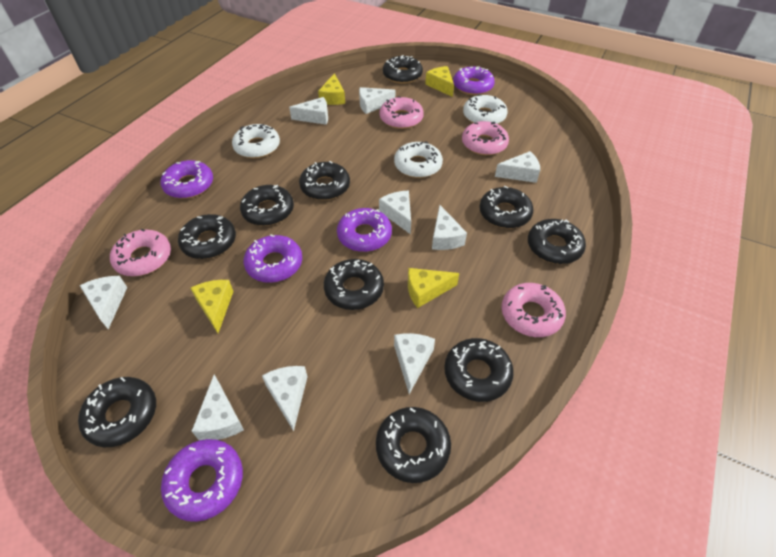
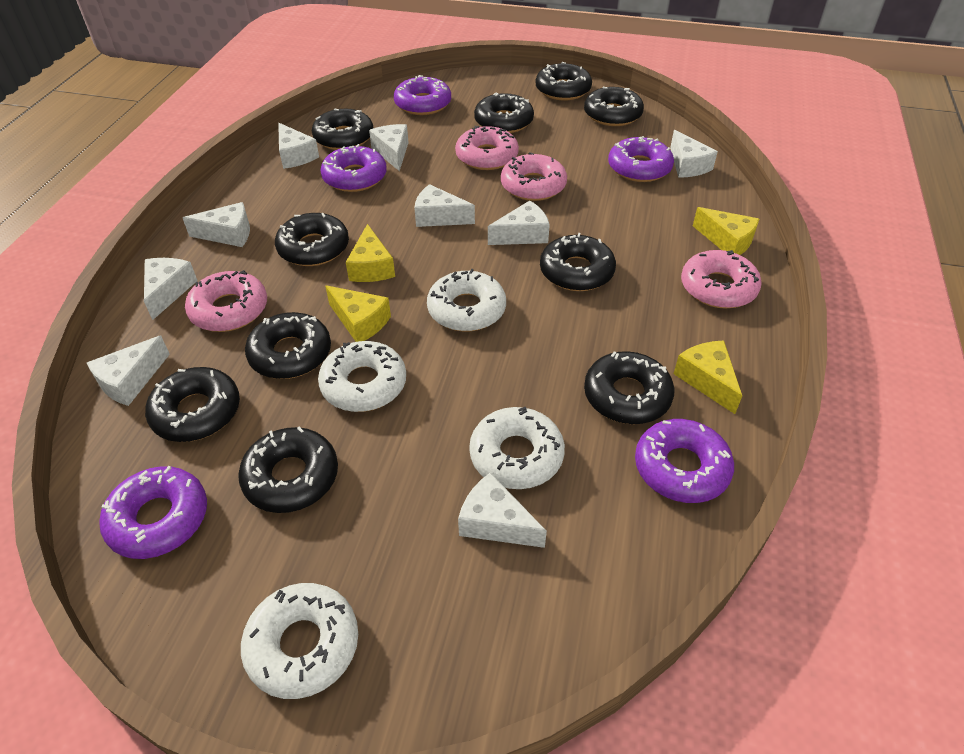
white donut: 3 -> 4

